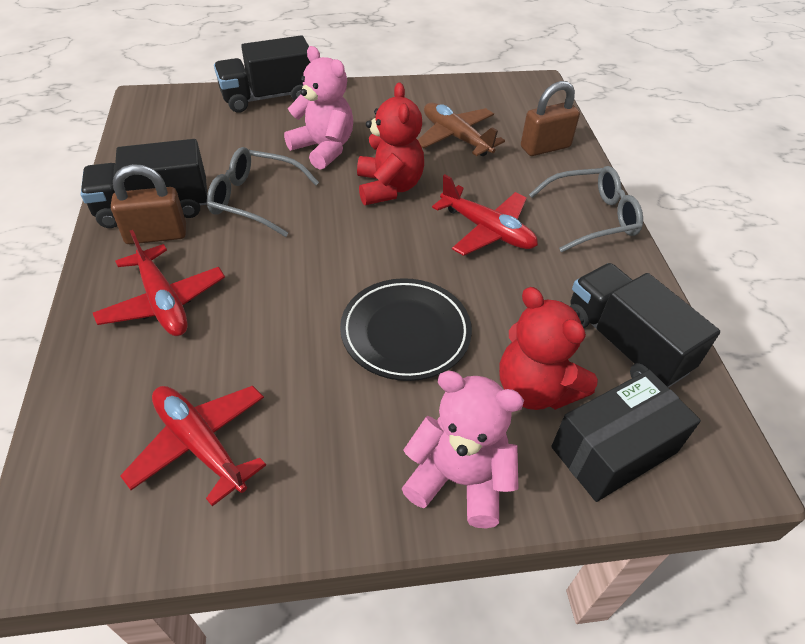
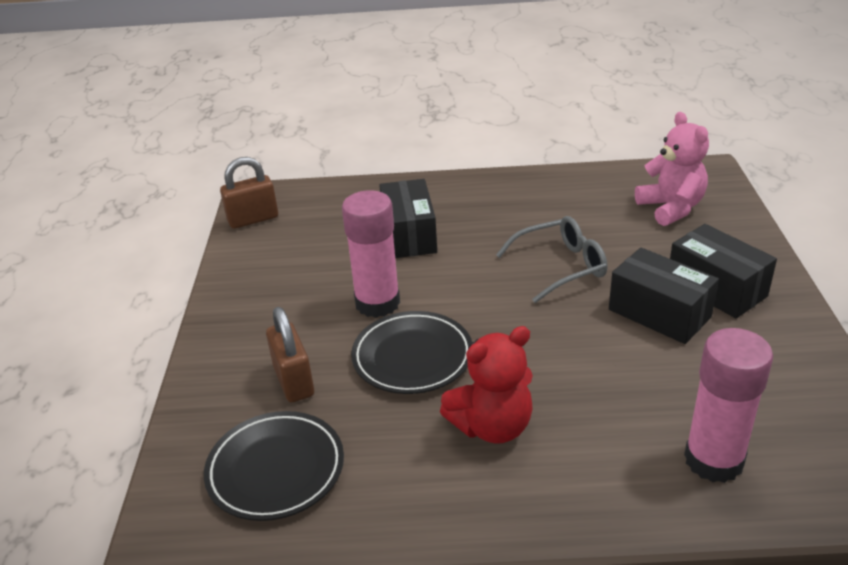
black box: 1 -> 3
black plate: 1 -> 2
black truck: 3 -> 0
brown plane: 1 -> 0
grey glasses: 2 -> 1
pink glue stick: 0 -> 2
pink teddy bear: 2 -> 1
red plane: 3 -> 0
red teddy bear: 2 -> 1

